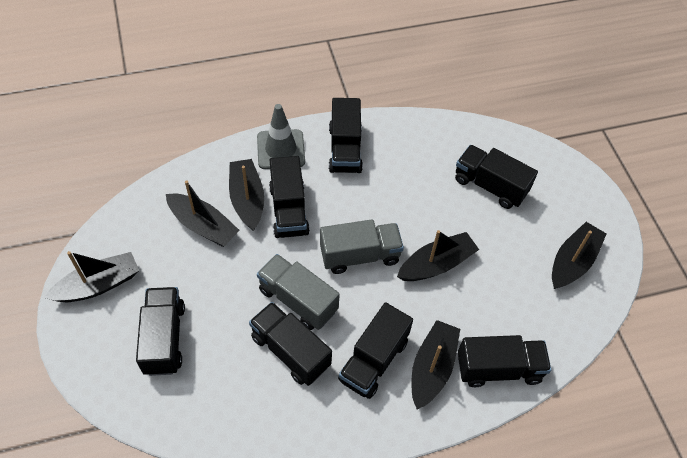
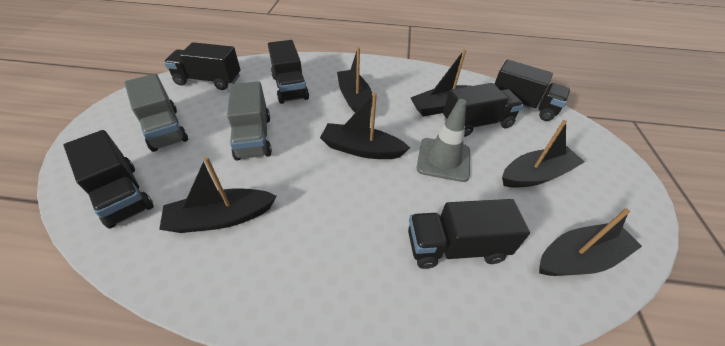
black truck: 7 -> 6

